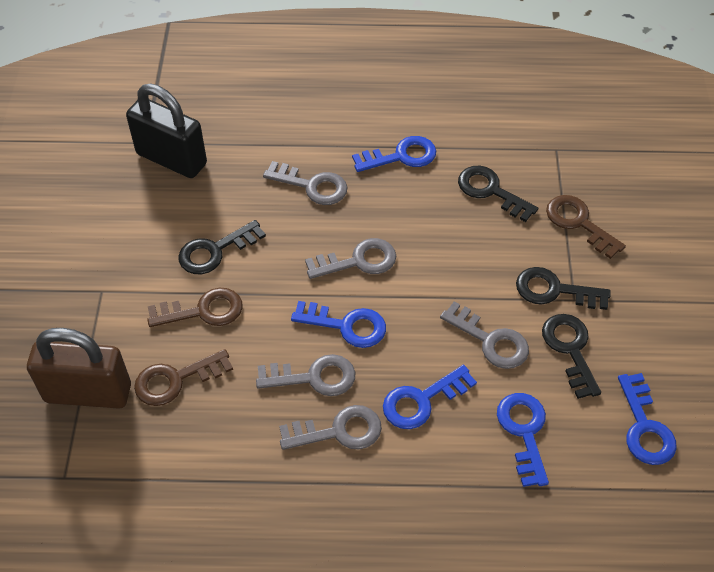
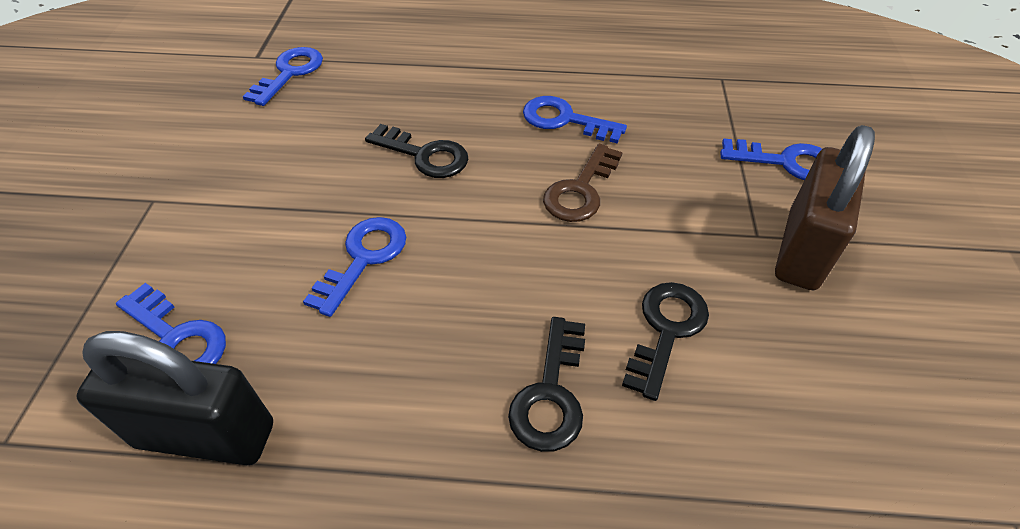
black key: 4 -> 3
brown key: 3 -> 1
grey key: 5 -> 0

